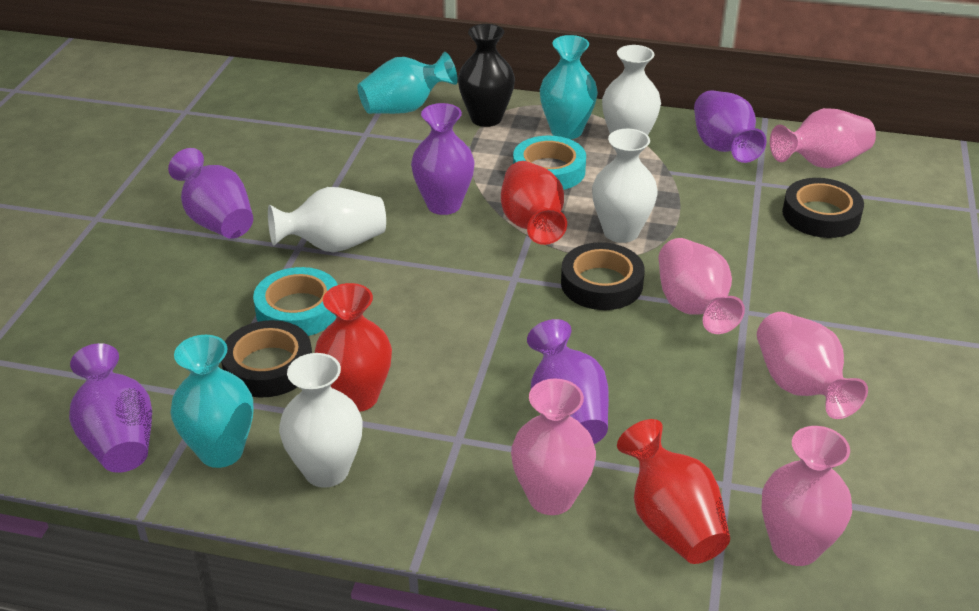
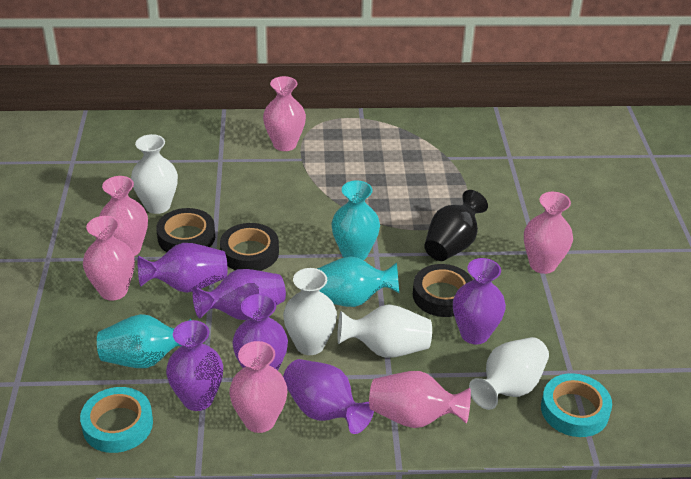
pink vase: 5 -> 6
purple vase: 5 -> 6
red vase: 3 -> 0

